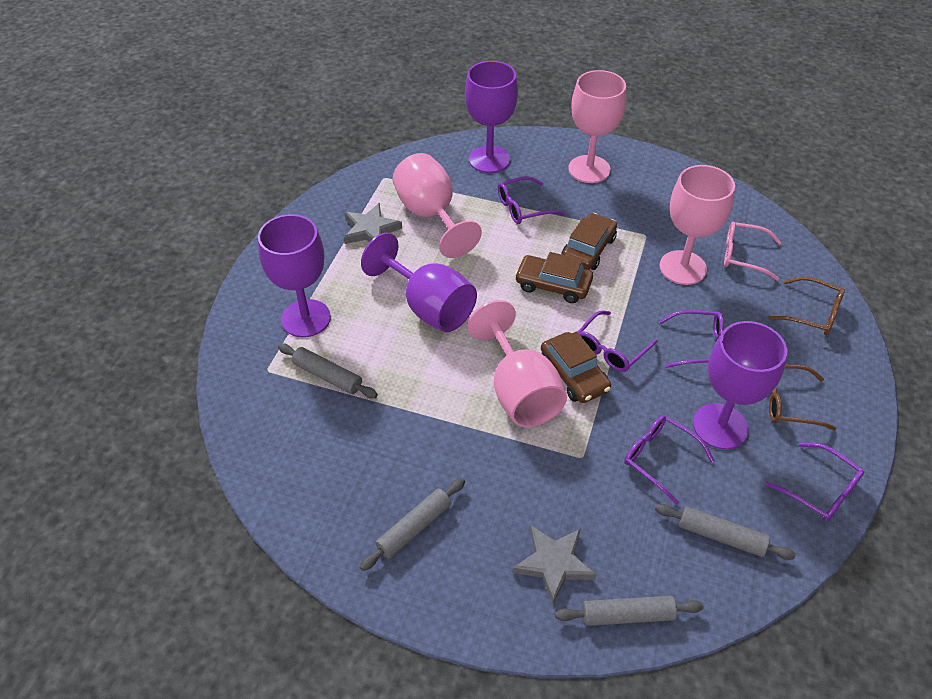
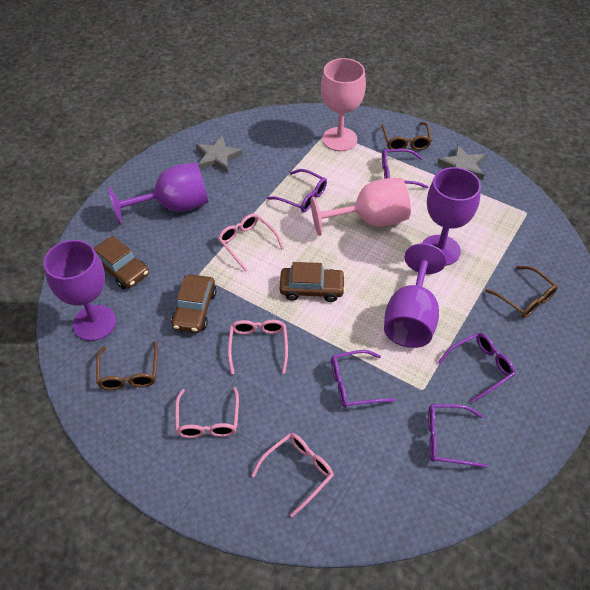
brown glasses: 2 -> 3
grey rolling pin: 4 -> 0
pink glasses: 1 -> 4
pink goblet: 4 -> 2

